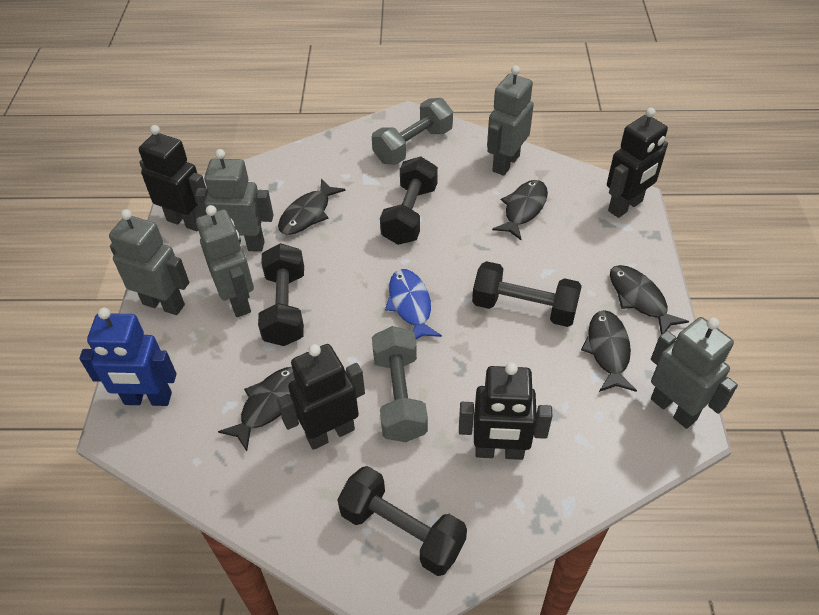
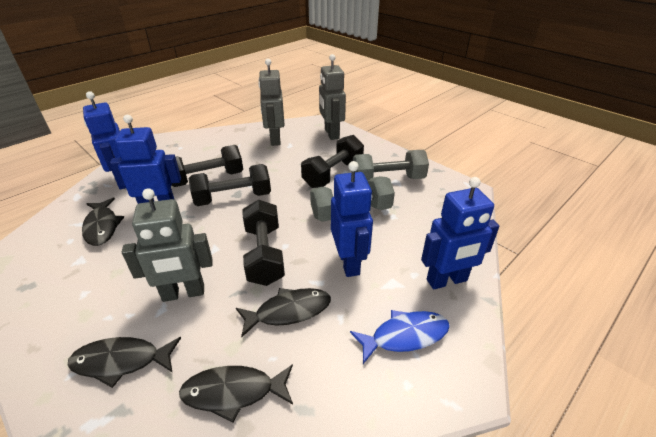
black fish: 5 -> 4
black robot: 4 -> 0
blue robot: 1 -> 4
grey robot: 5 -> 3

